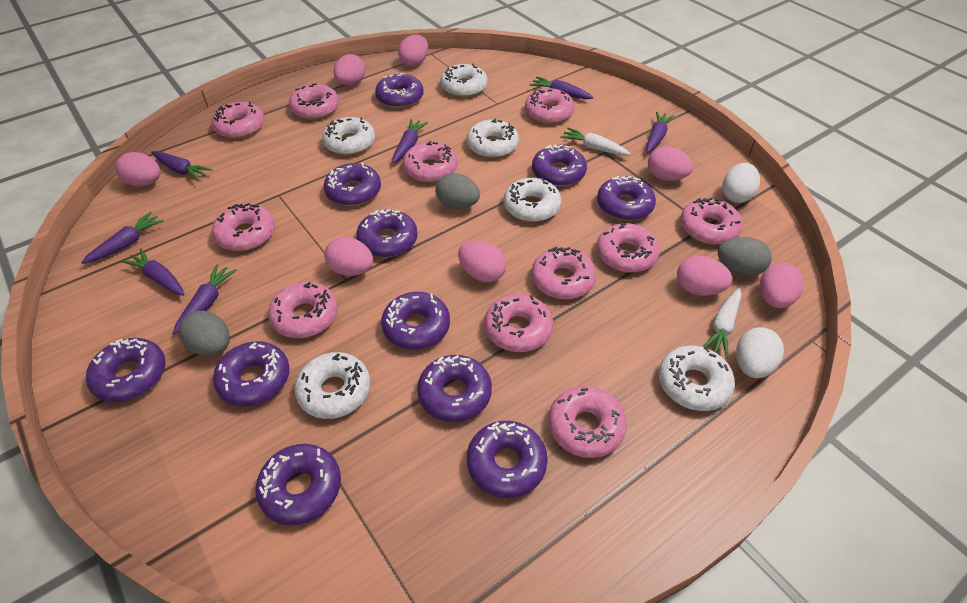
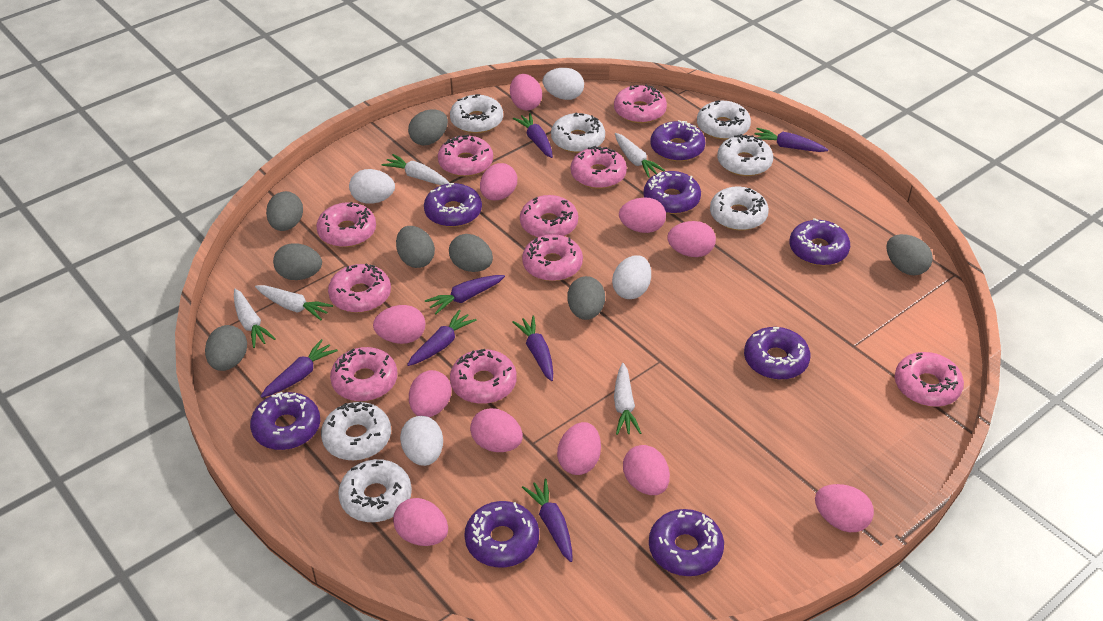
grey egg: 3 -> 8
pink donut: 11 -> 10
pink egg: 8 -> 11
purple donut: 11 -> 8
white carrot: 2 -> 5
white donut: 6 -> 7
white egg: 2 -> 4

